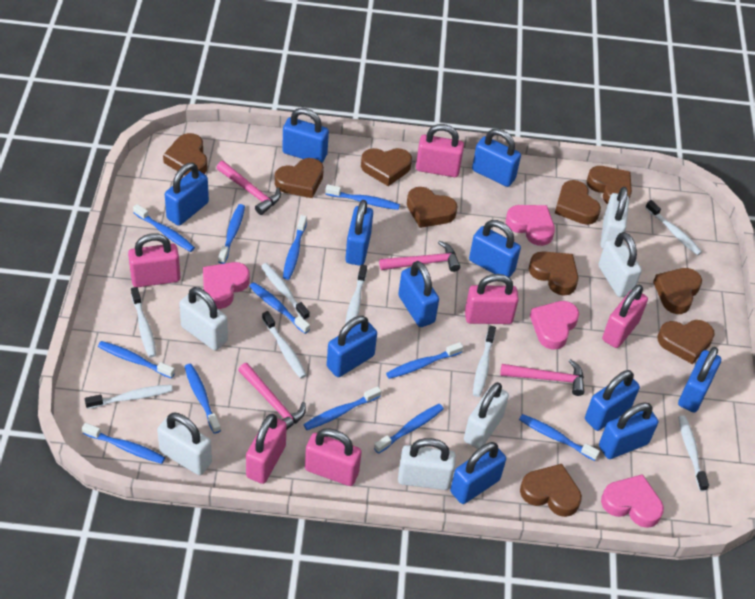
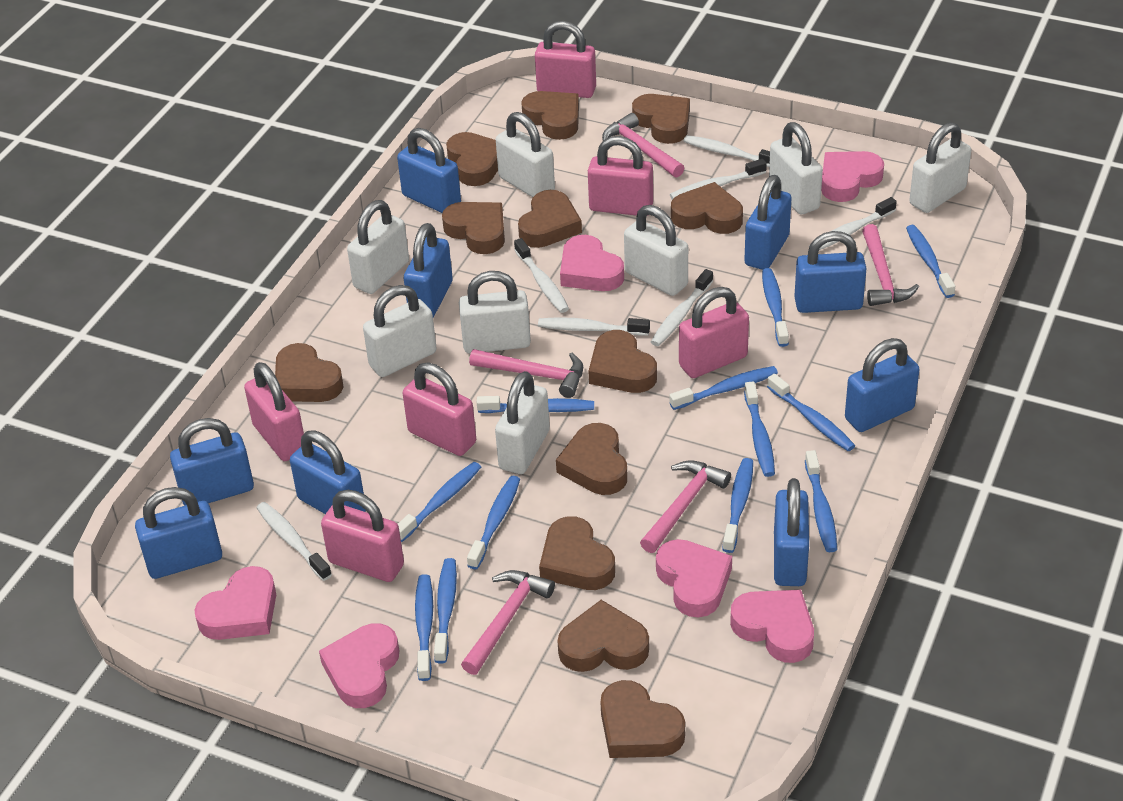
blue padlock: 11 -> 9
brown heart: 10 -> 12
pink hammer: 4 -> 5
pink heart: 4 -> 6
white padlock: 6 -> 8
white toothbrush: 8 -> 7

